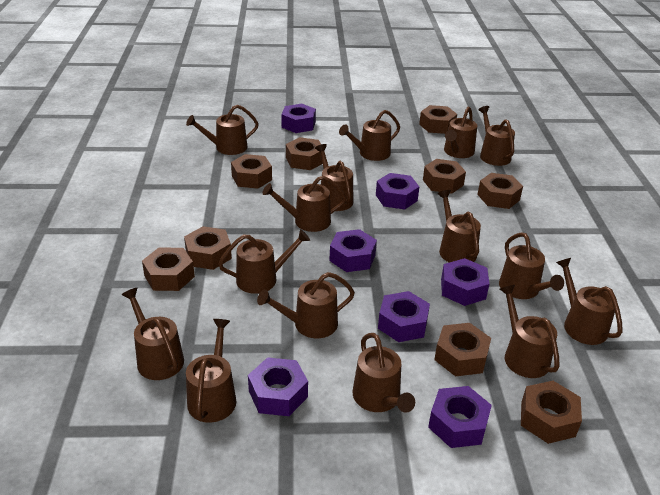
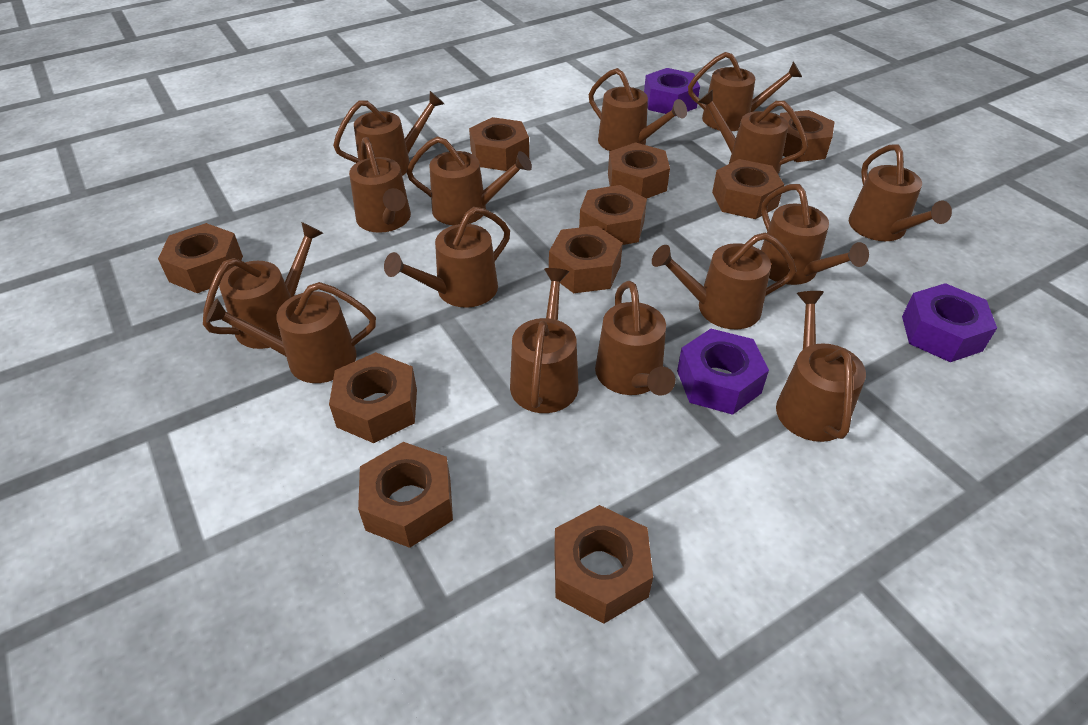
brown nut: 9 -> 10
purple nut: 7 -> 3

